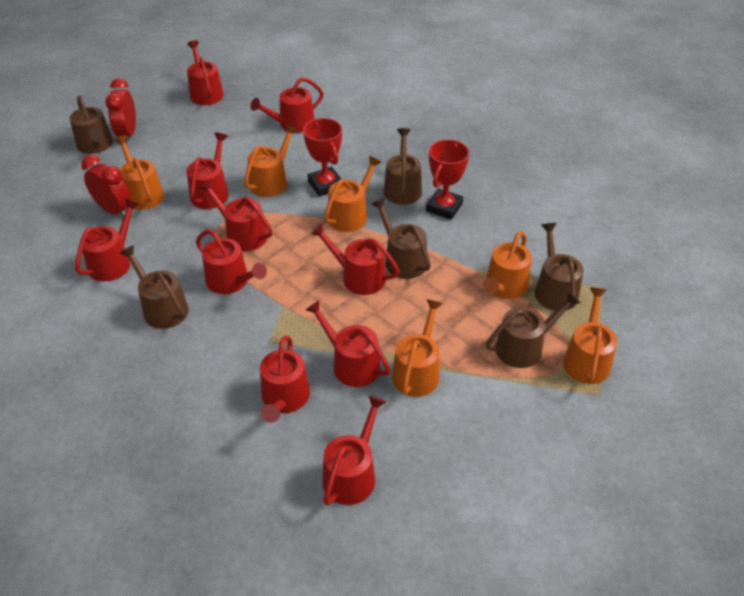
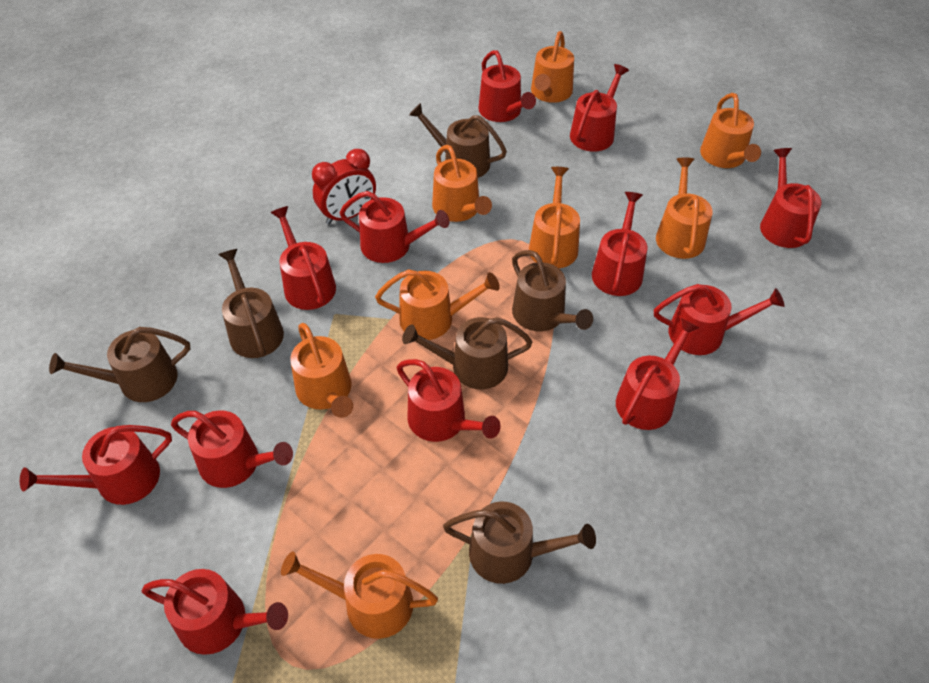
orange watering can: 6 -> 8
red clock: 2 -> 1
red trophy: 2 -> 0
red watering can: 10 -> 12

